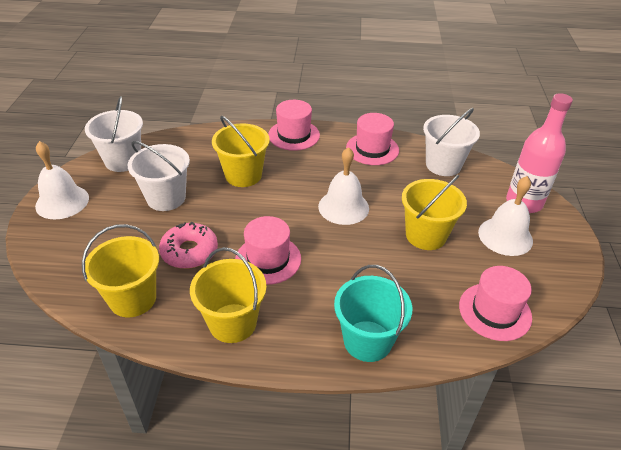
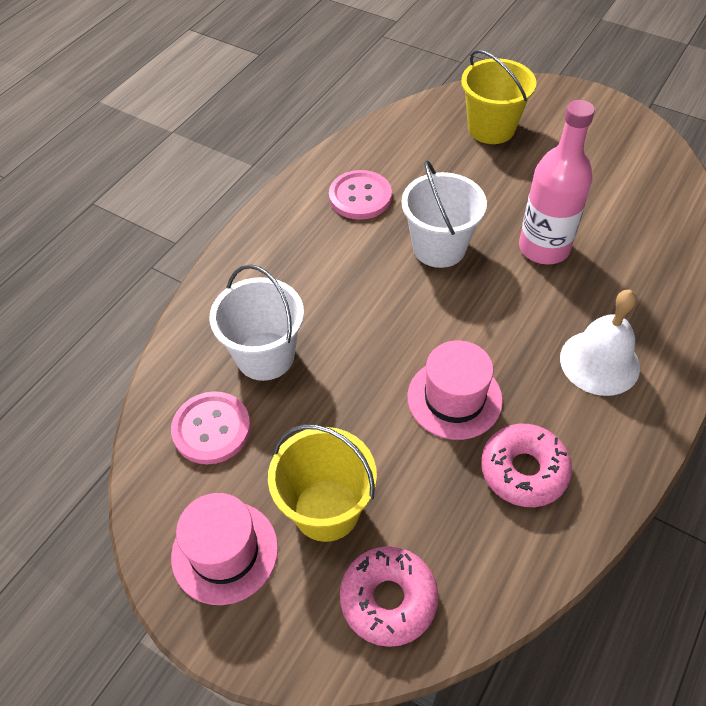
pink button: 0 -> 2
pink donut: 1 -> 2
pink hat: 4 -> 2
turquoise bucket: 1 -> 0
white bell: 3 -> 1
white bucket: 3 -> 2
yellow bucket: 4 -> 2

